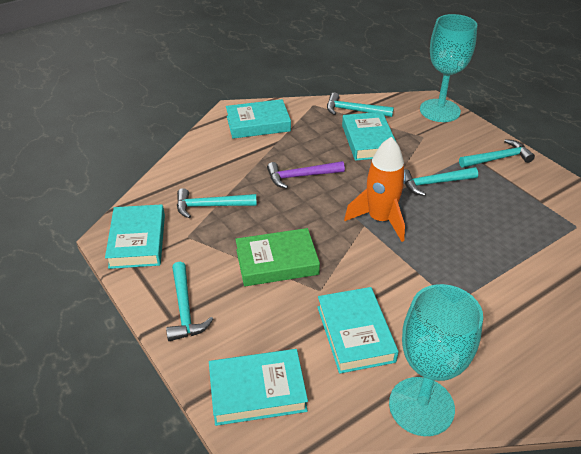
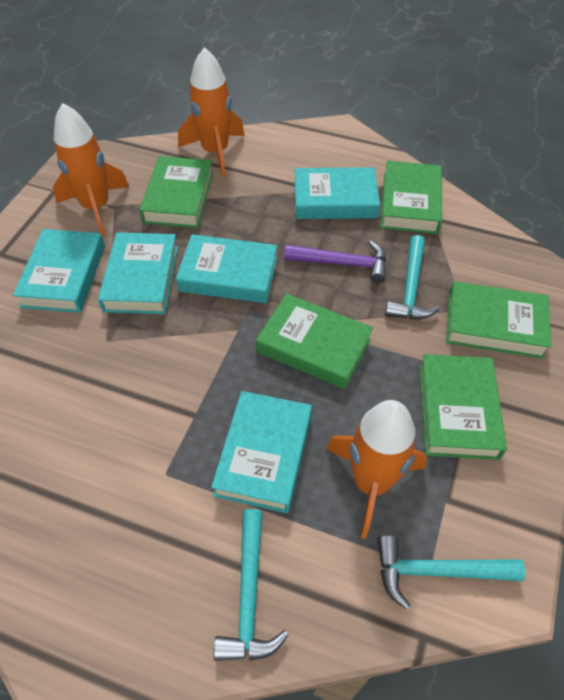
green book: 1 -> 5
orange rocket: 1 -> 3
turquoise goblet: 2 -> 0
turquoise hammer: 5 -> 3

